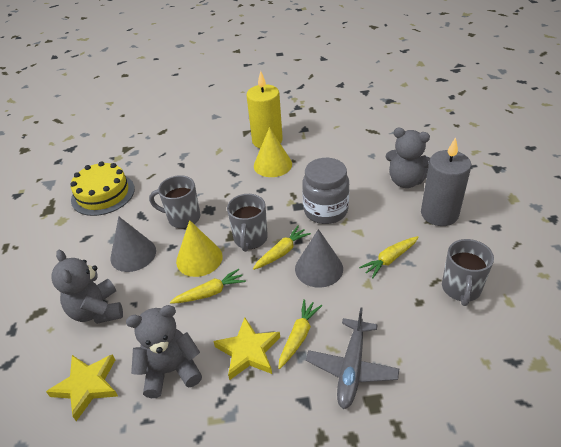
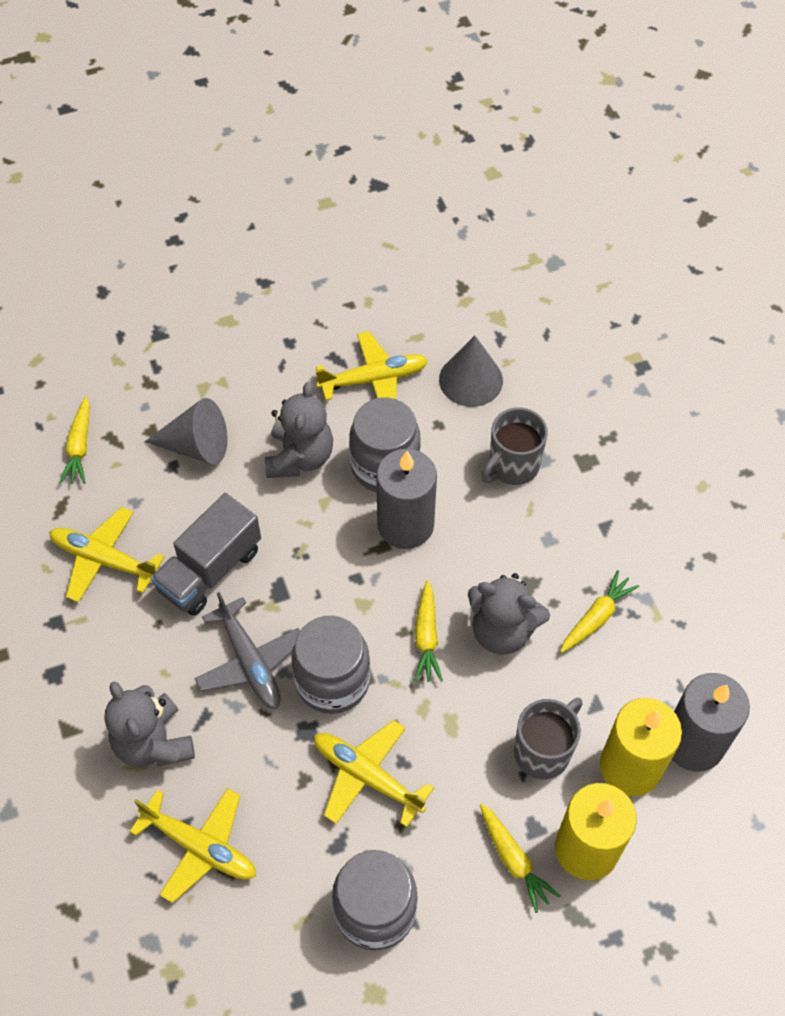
grey candle: 1 -> 2
grey jar: 1 -> 3
grey mug: 3 -> 2
grey truck: 0 -> 1
yellow cake: 1 -> 0
yellow candle: 1 -> 2
yellow cone: 2 -> 0
yellow plane: 0 -> 4
yellow star: 2 -> 0

